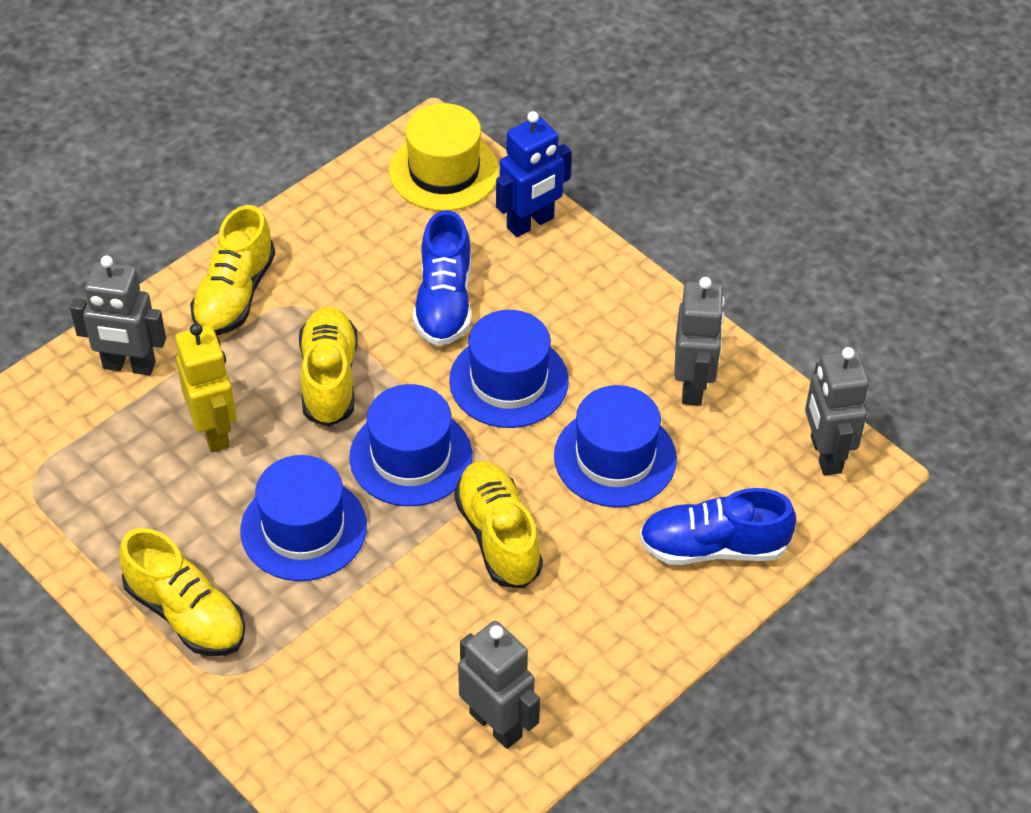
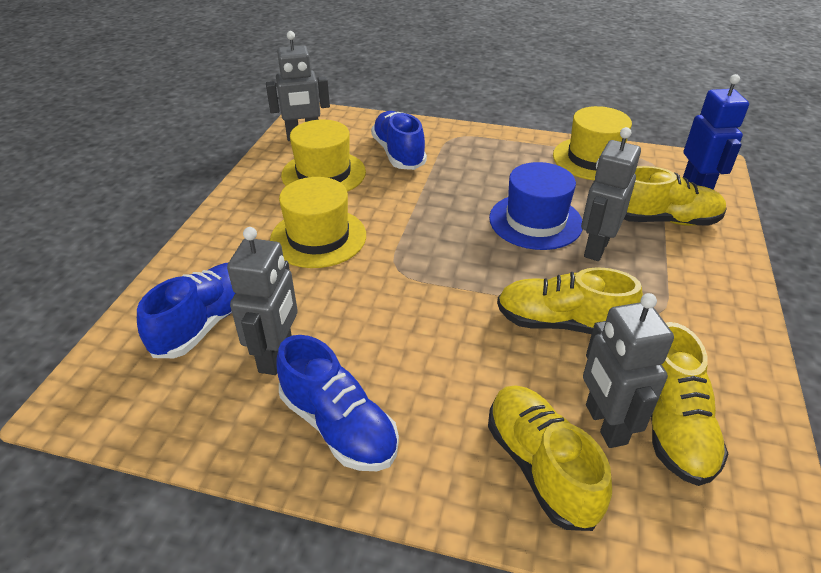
blue hat: 4 -> 1
blue shoe: 2 -> 3
yellow hat: 1 -> 3
yellow robot: 1 -> 0

